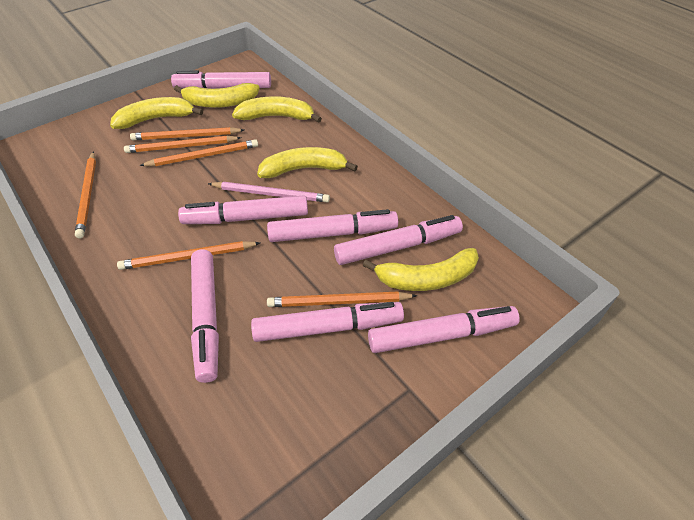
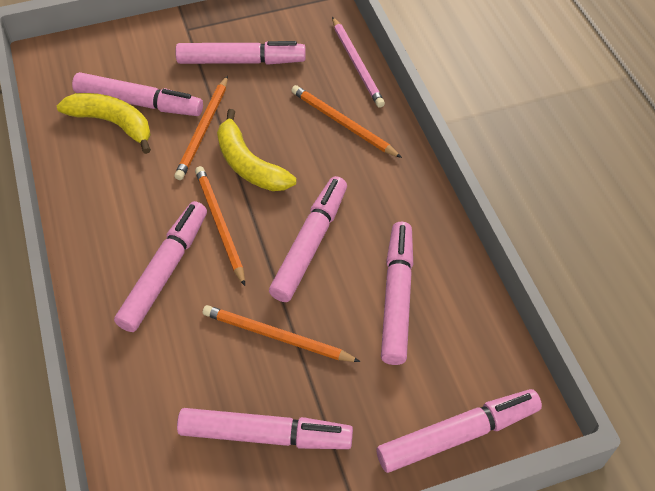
orange pencil: 6 -> 4
yellow banana: 5 -> 2

